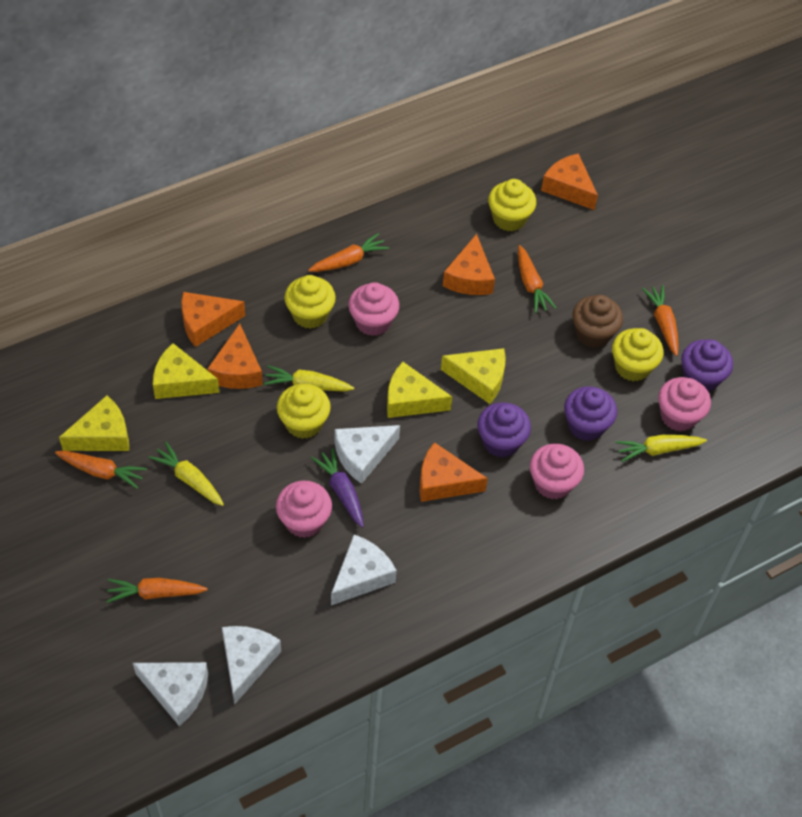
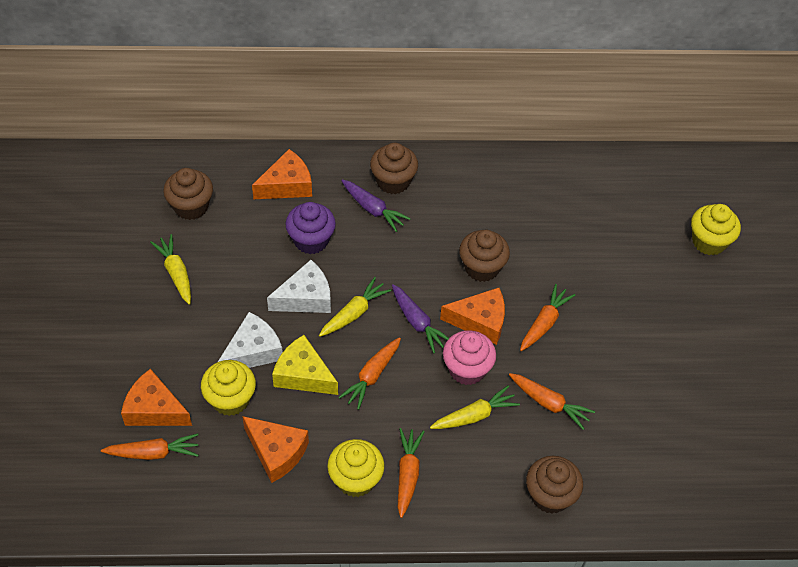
brown cupcake: 1 -> 4
orange cheese: 5 -> 4
pink cupcake: 4 -> 1
purple carrot: 1 -> 2
purple cupcake: 3 -> 1
white cheese: 4 -> 2
yellow cheese: 4 -> 1
yellow cupcake: 4 -> 3

